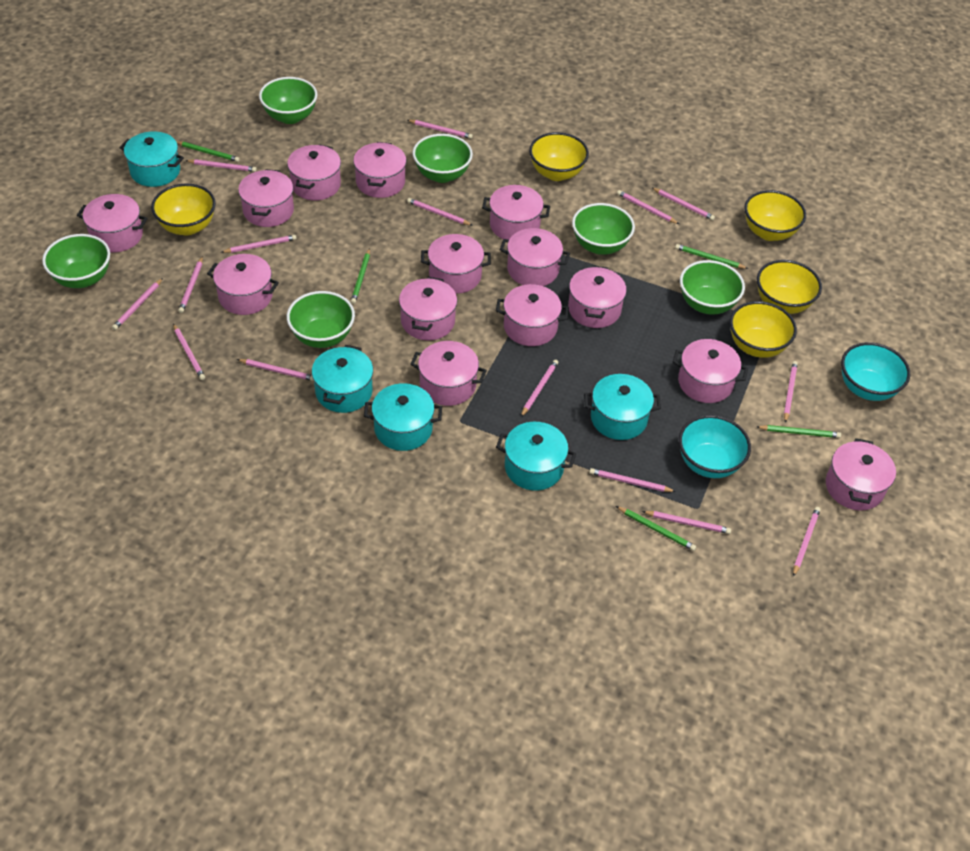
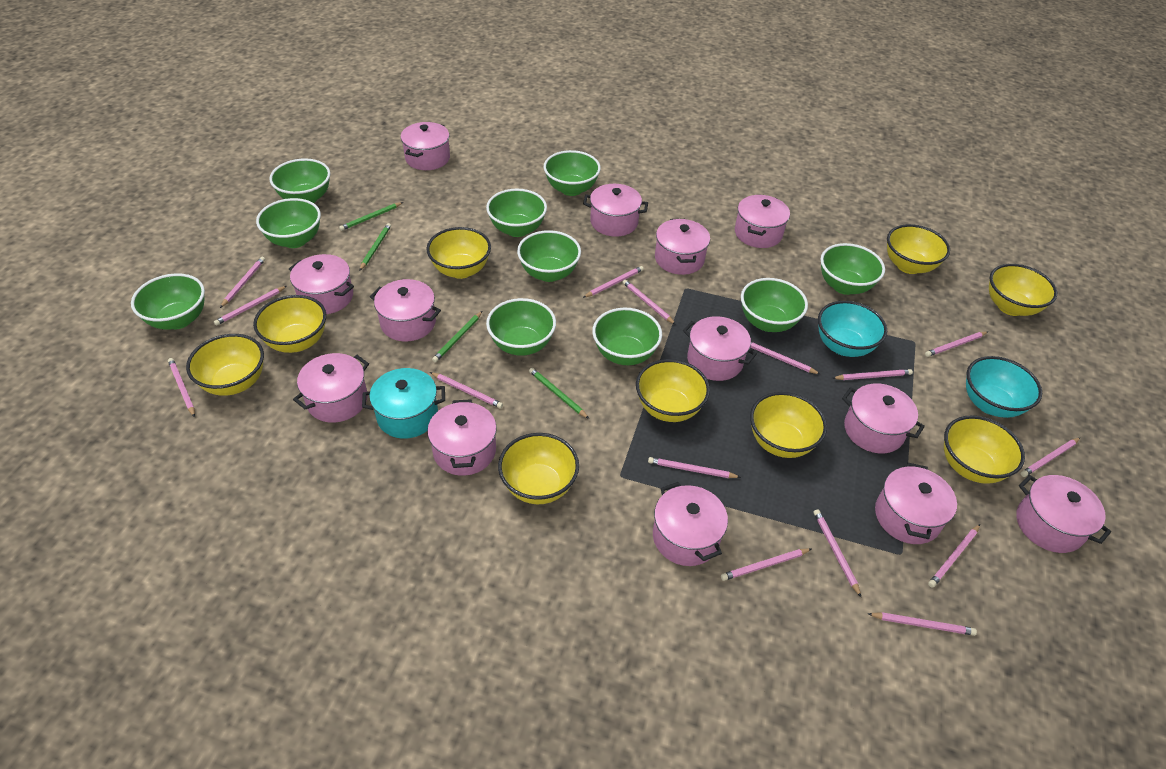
green bowl: 6 -> 10
green pencil: 5 -> 4
pink pot: 14 -> 13
turquoise pot: 5 -> 1
yellow bowl: 5 -> 9

